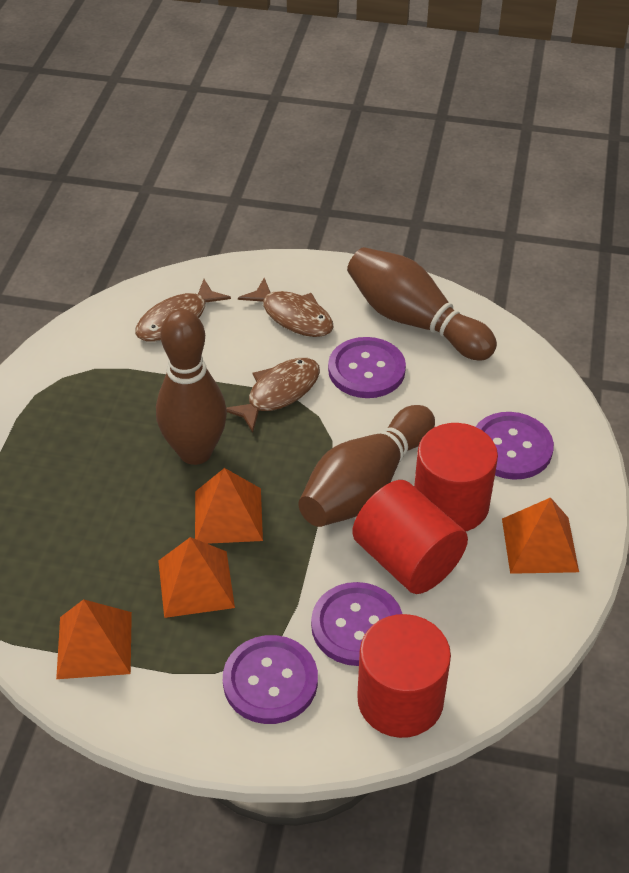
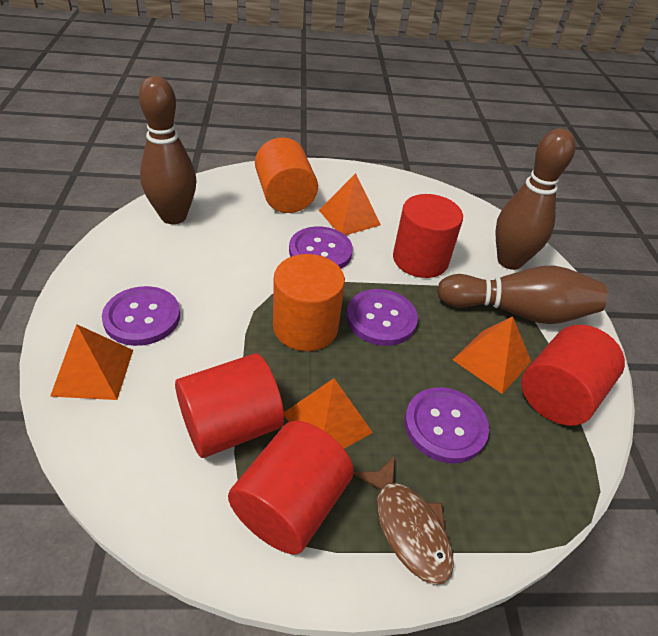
brown fish: 3 -> 1
orange cylinder: 0 -> 2
red cylinder: 3 -> 4

